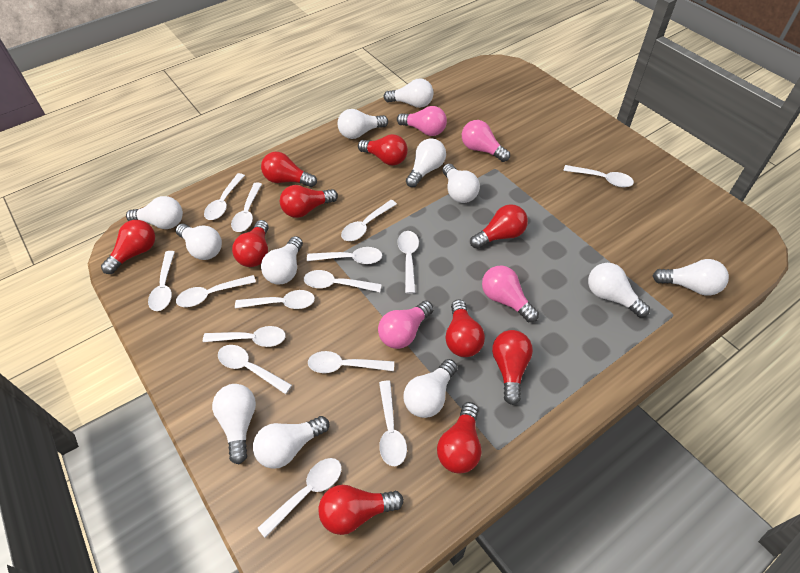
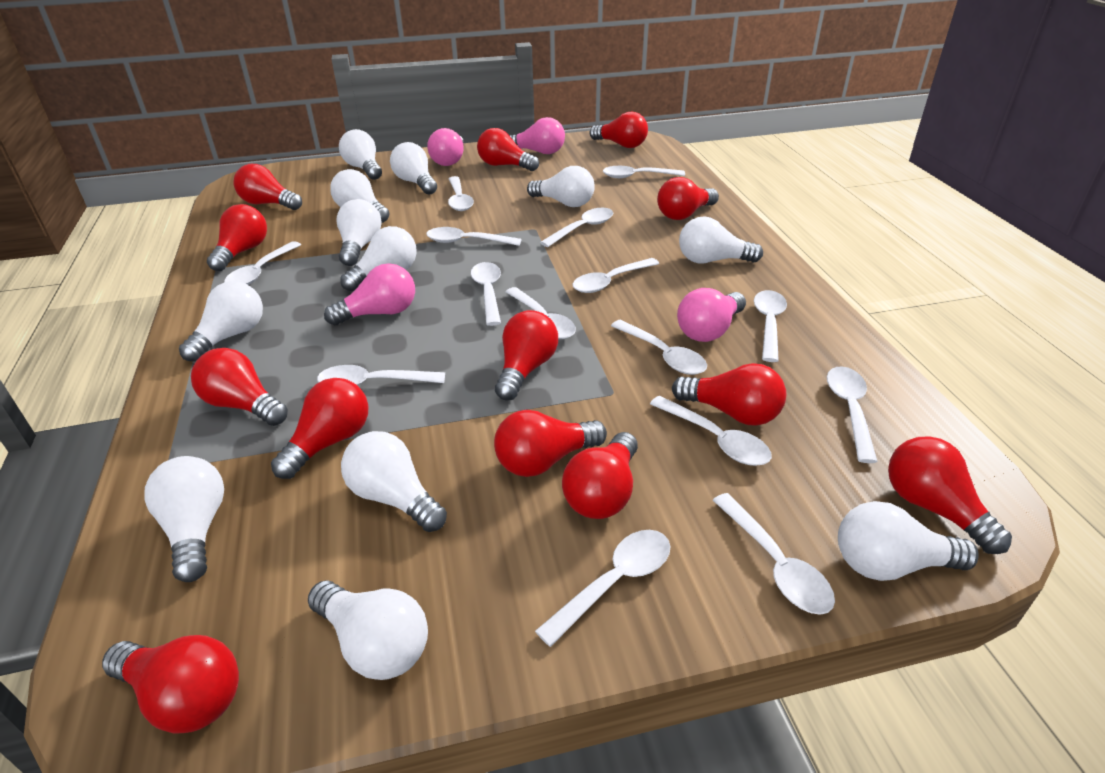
red light bulb: 10 -> 13

